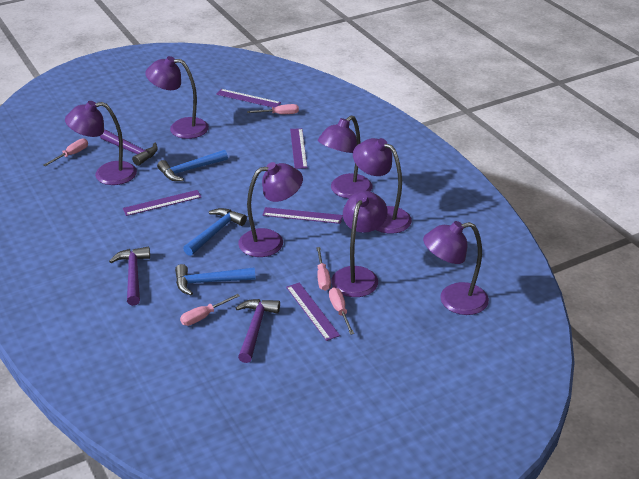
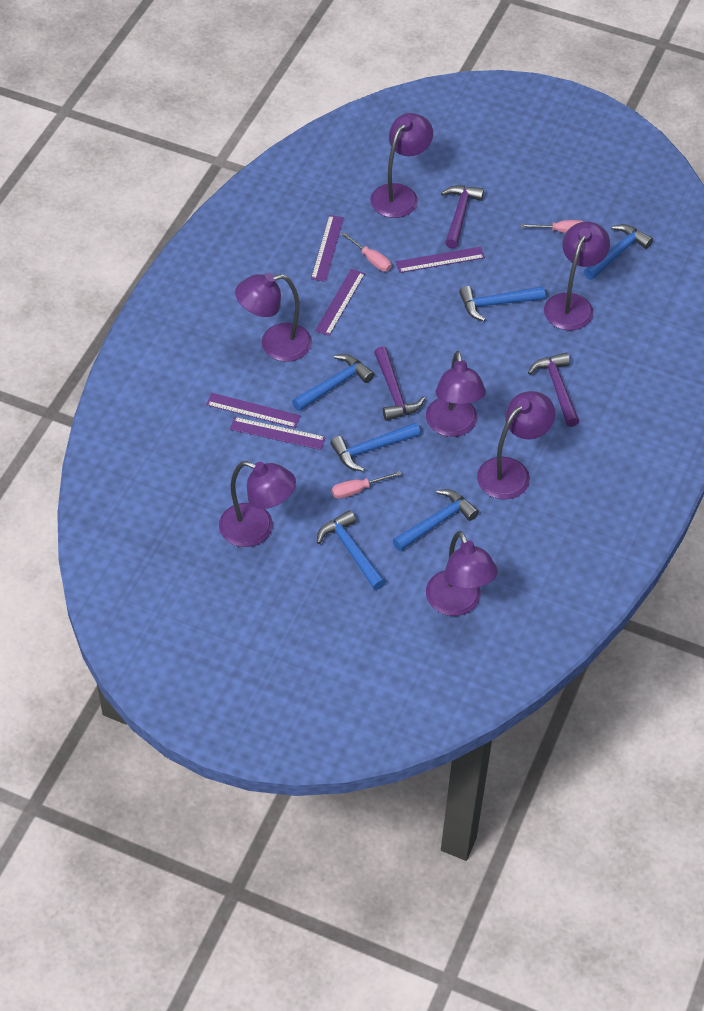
blue hammer: 3 -> 6
pink screwdriver: 5 -> 3

